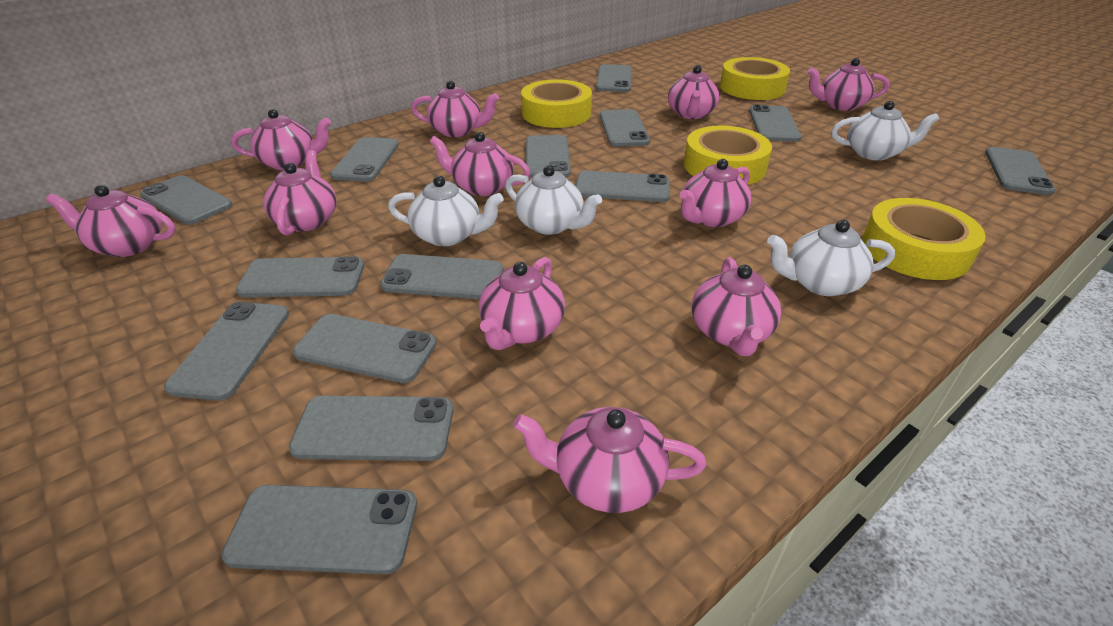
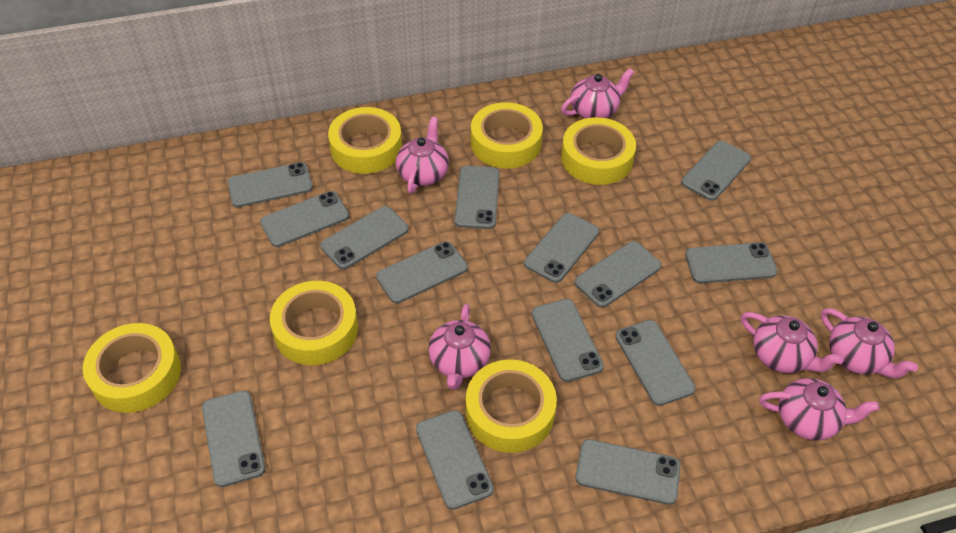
pink teapot: 11 -> 6
white teapot: 4 -> 0
yellow tape: 4 -> 6

